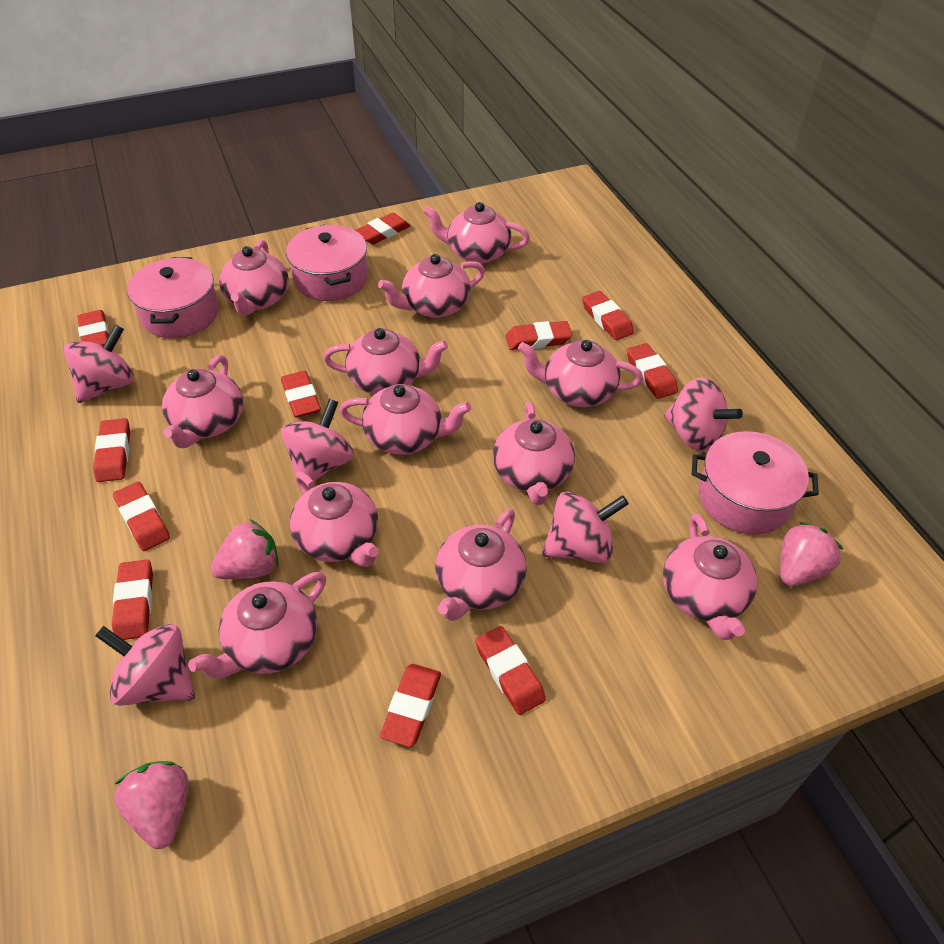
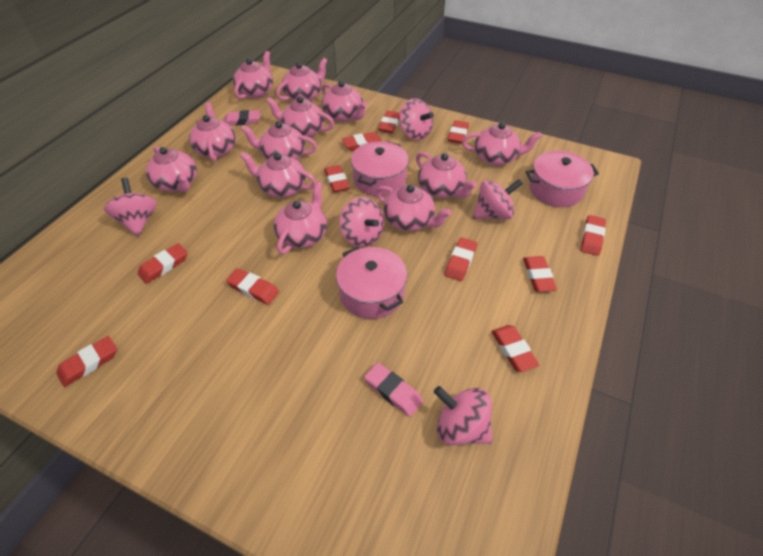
pink eraser: 0 -> 2
pink strawberry: 3 -> 0

